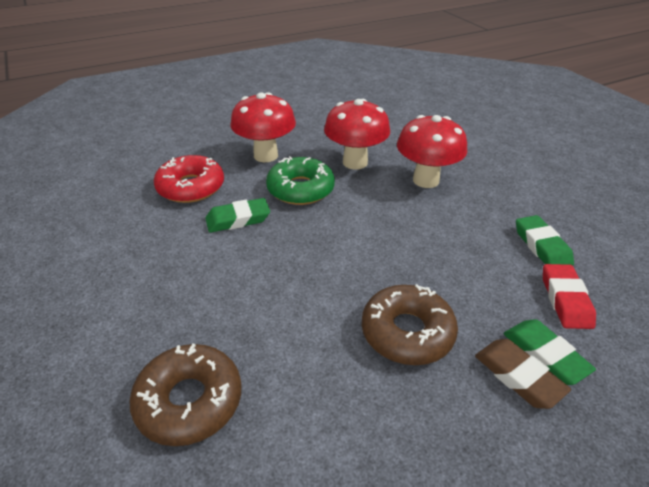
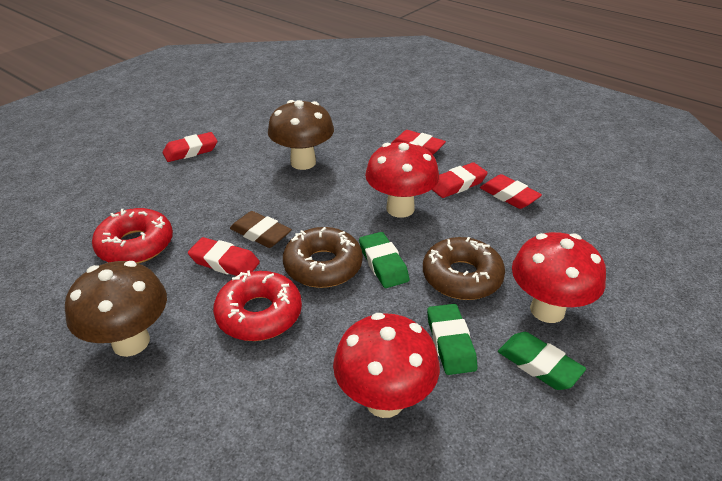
brown mushroom: 0 -> 2
green donut: 1 -> 0
red donut: 1 -> 2
red eraser: 1 -> 5

